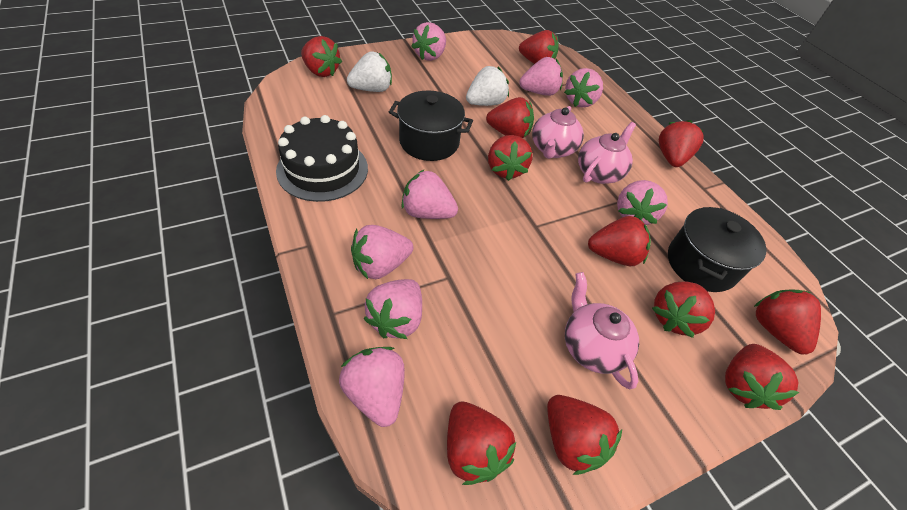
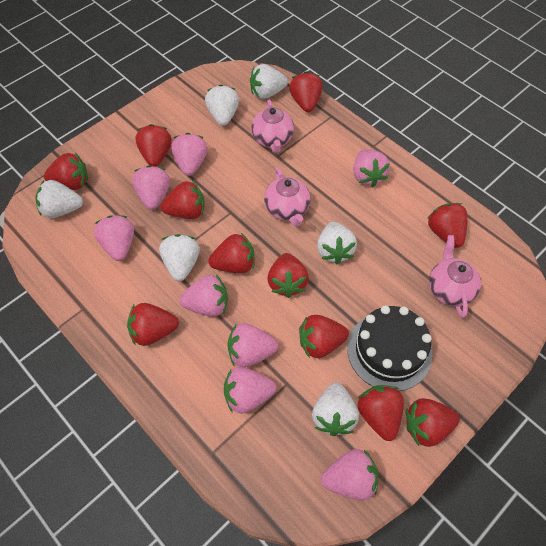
black pot: 2 -> 0
white strawberry: 2 -> 6

